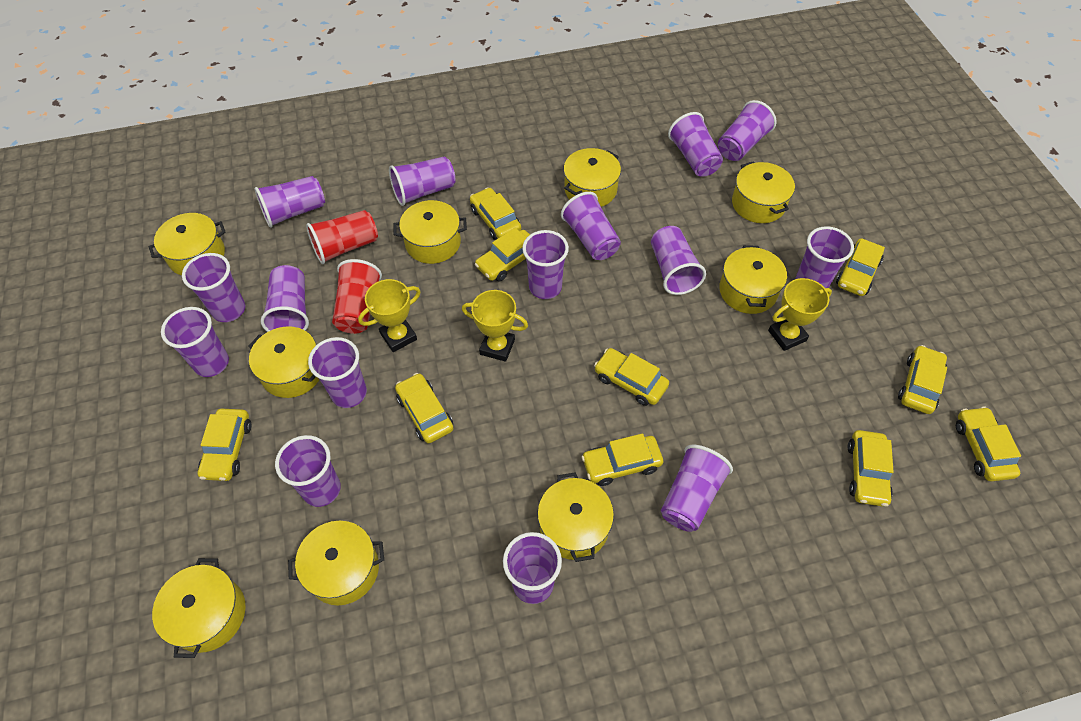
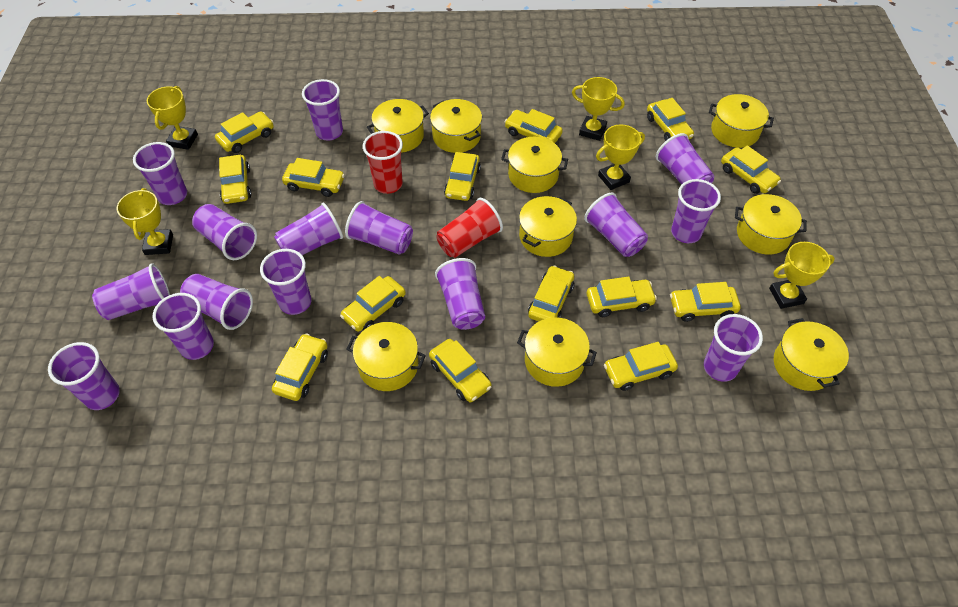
yellow car: 10 -> 14
yellow trophy: 3 -> 5

